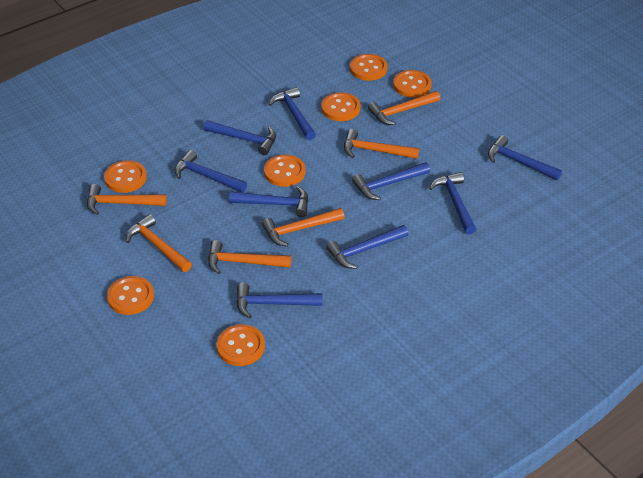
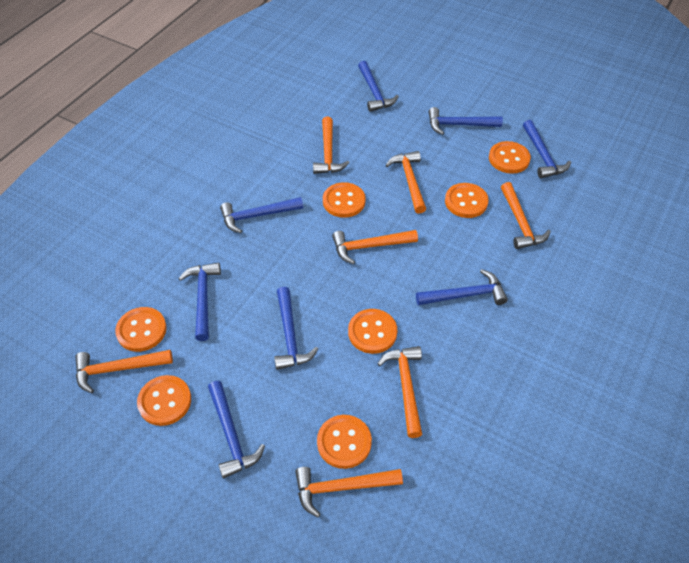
blue hammer: 9 -> 8
orange hammer: 6 -> 7

